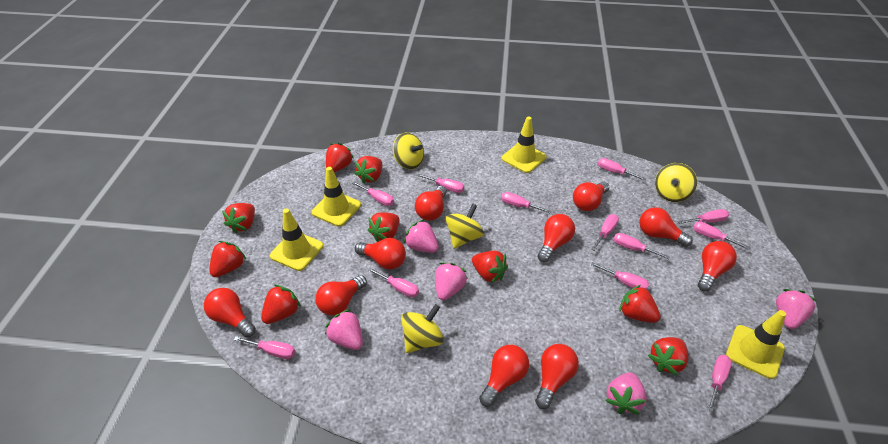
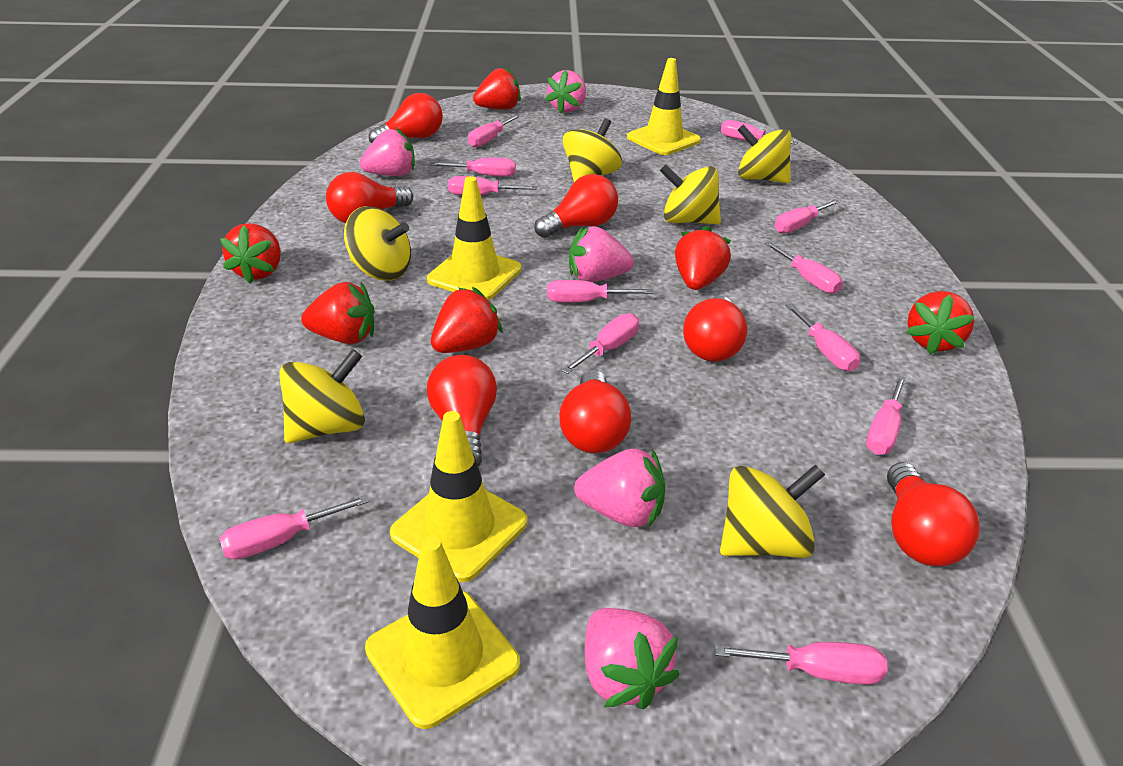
red light bulb: 10 -> 7
red strawberry: 9 -> 6
yellow spinning top: 4 -> 6

